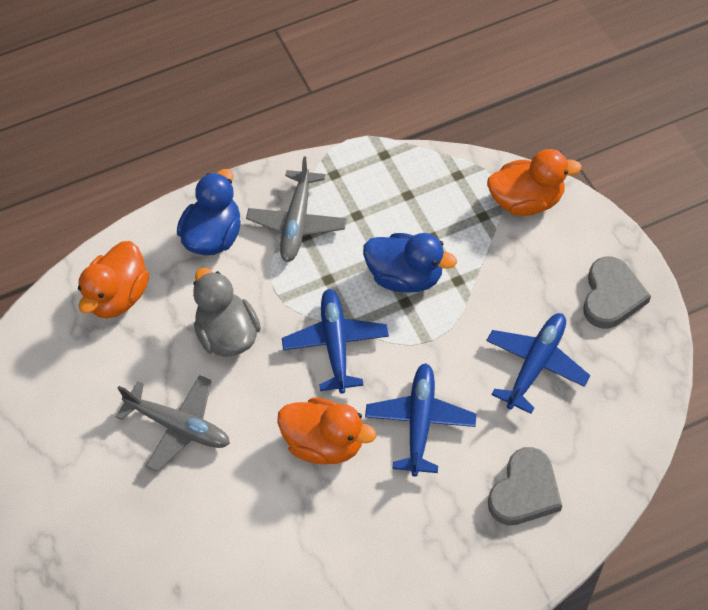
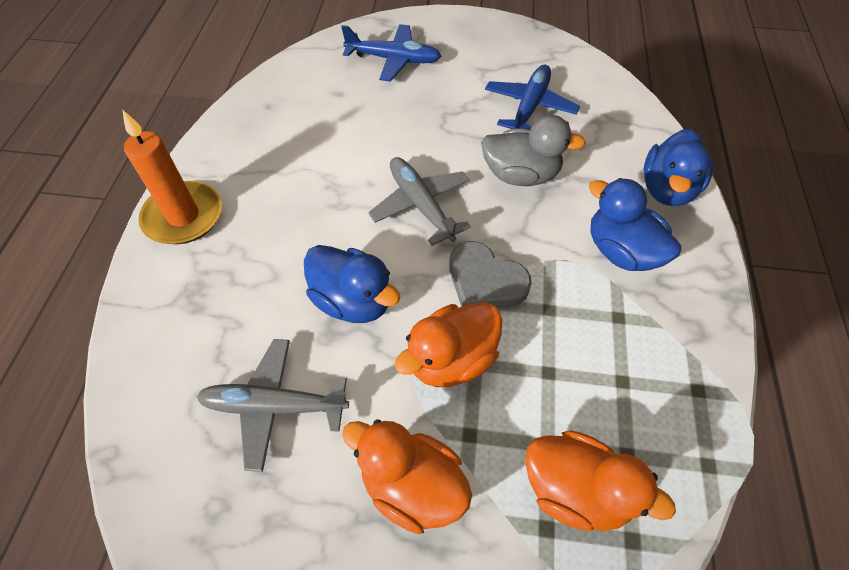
blue duck: 2 -> 3
blue plane: 3 -> 2
grey heart: 2 -> 1
orange candle: 0 -> 1

